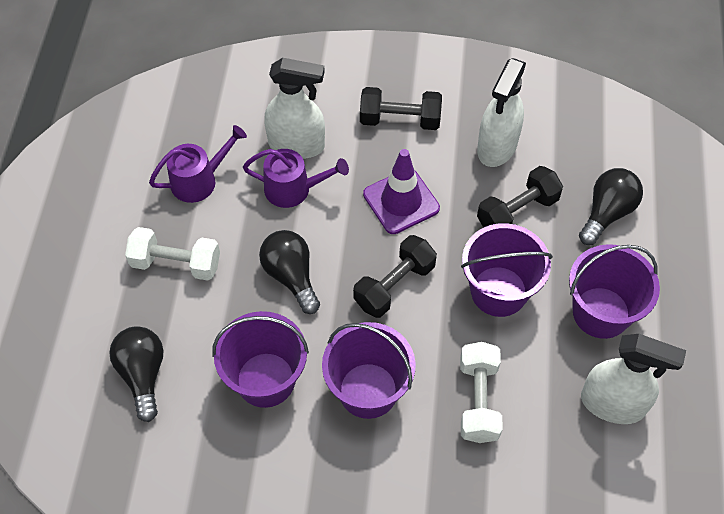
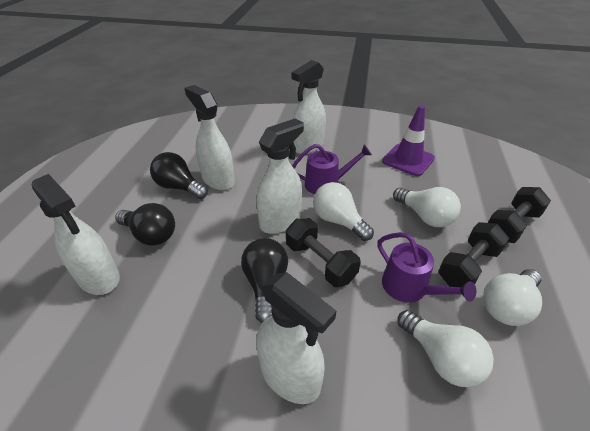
purple bucket: 4 -> 0
white dumbbell: 2 -> 0
white light bulb: 0 -> 4
white spray bottle: 3 -> 5

